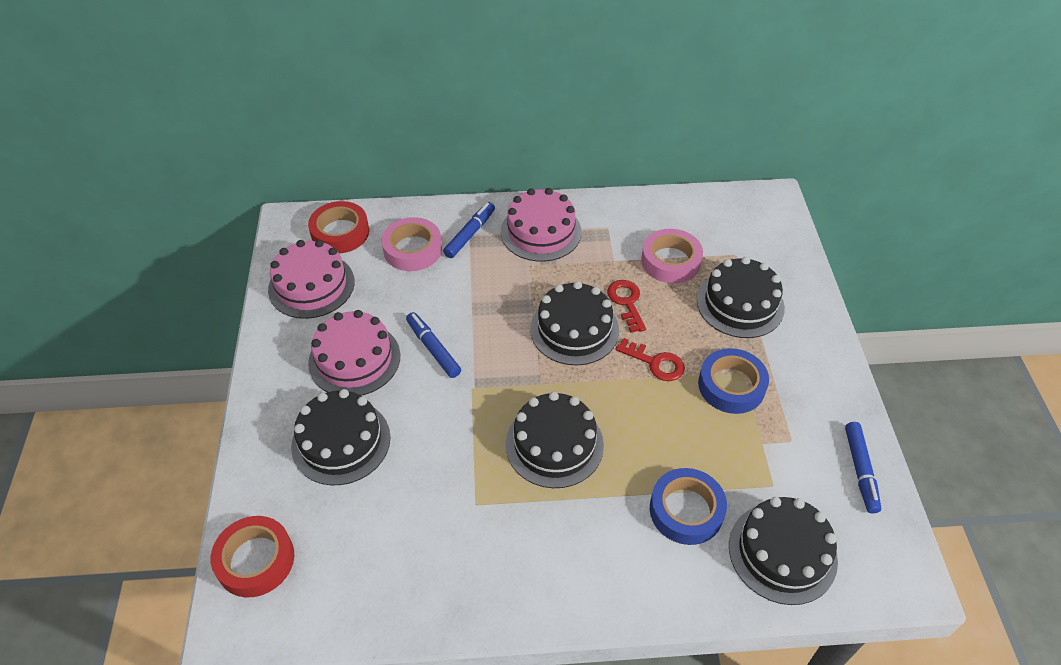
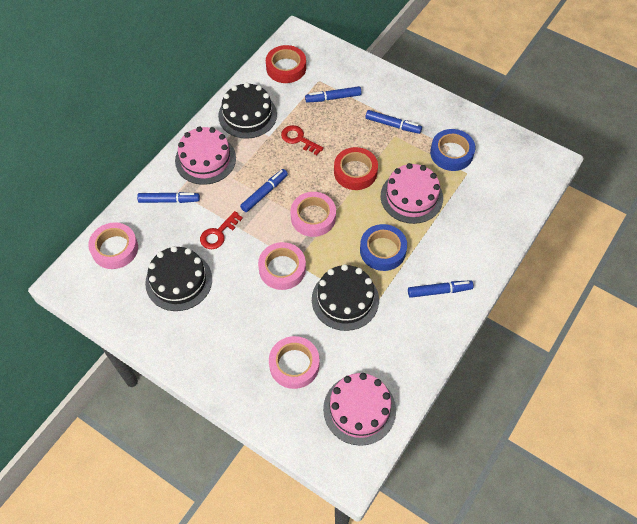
black cake: 5 -> 3
blue marker: 3 -> 5
pink tape: 2 -> 4

